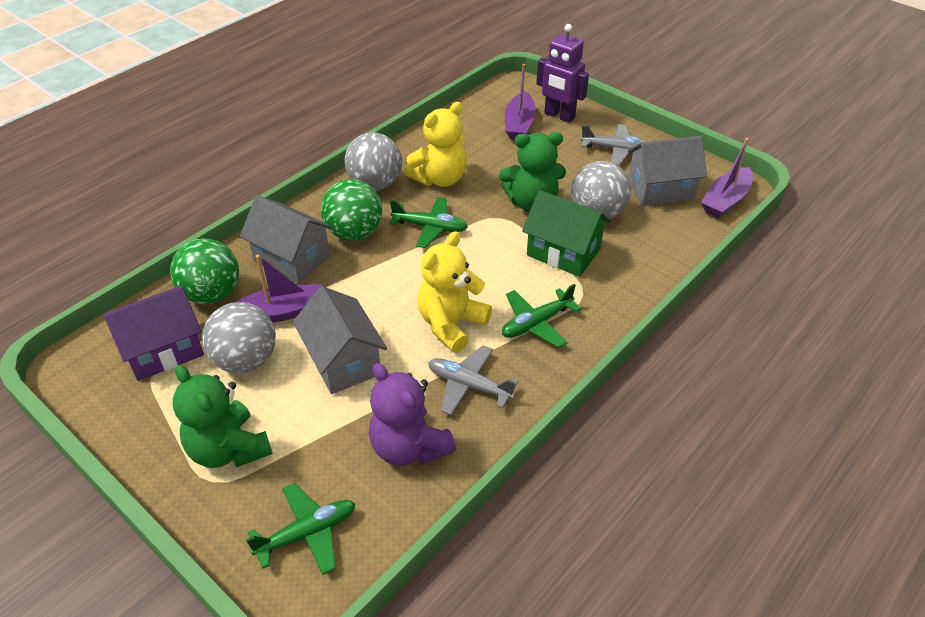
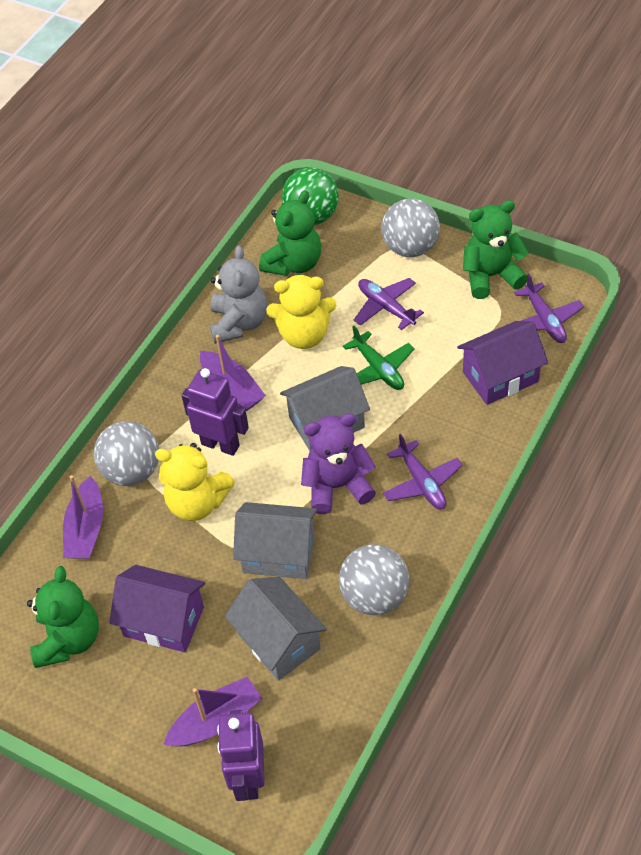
green ball: 2 -> 1
green house: 1 -> 0
green plane: 3 -> 1
green teddy bear: 2 -> 3
grey plane: 2 -> 0
grey teddy bear: 0 -> 1
purple house: 1 -> 2
purple plane: 0 -> 3
purple robot: 1 -> 2

